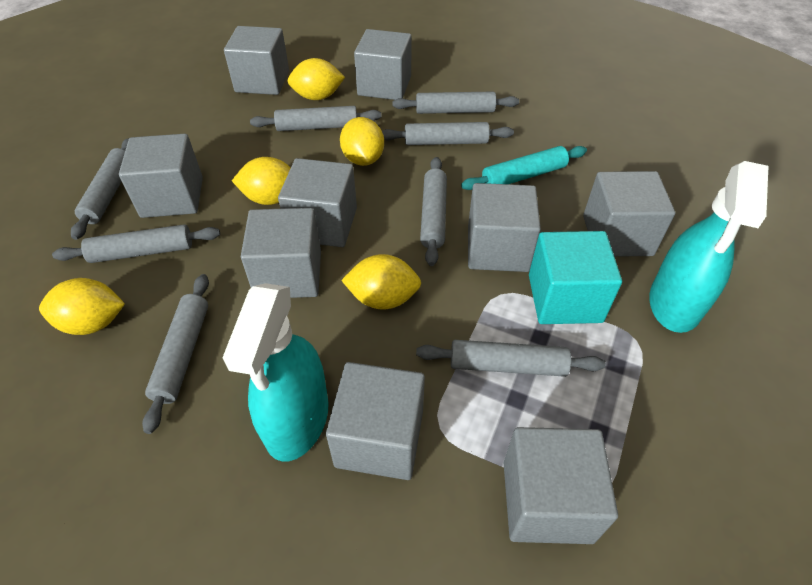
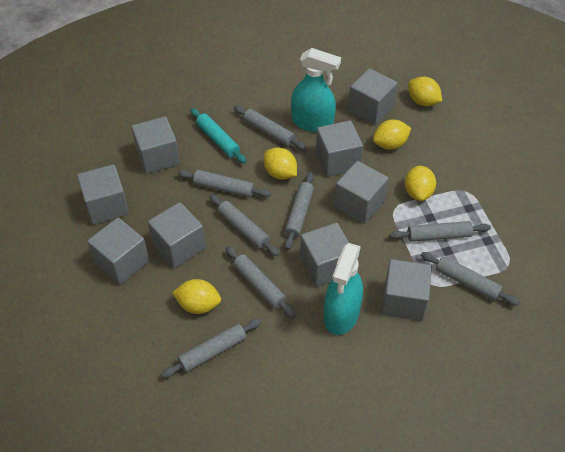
turquoise cube: 1 -> 0

